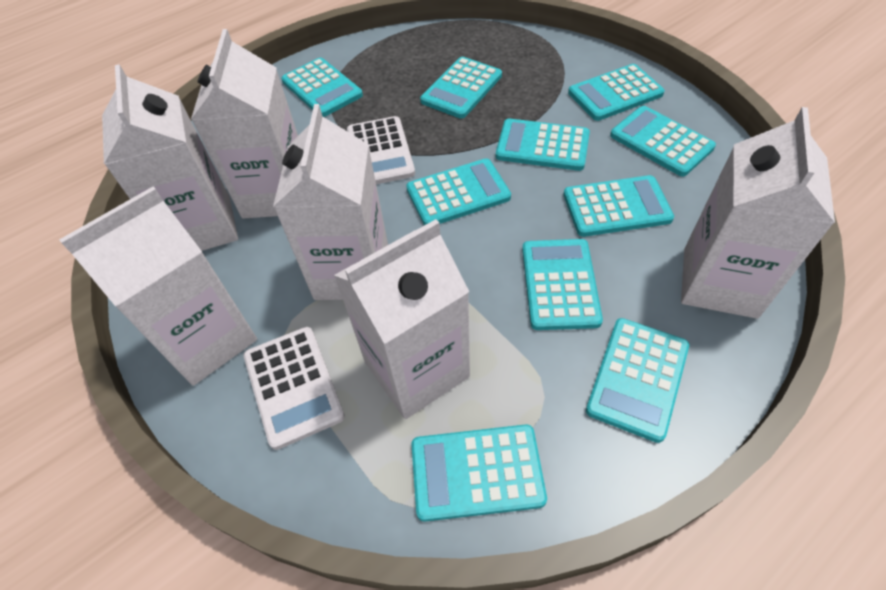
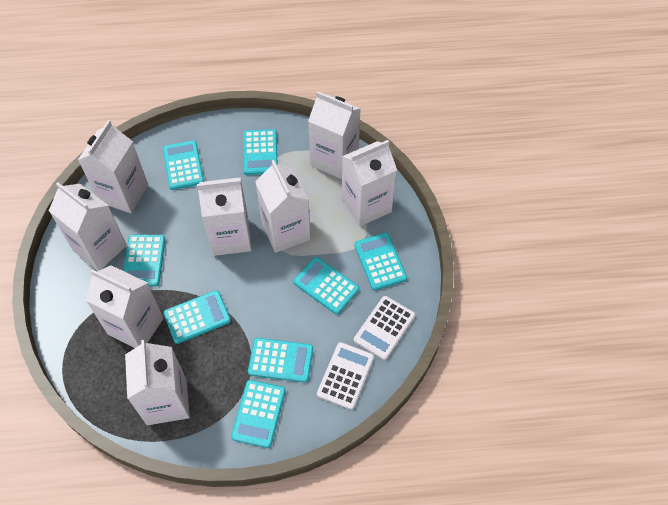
turquoise calculator: 10 -> 8
white carton: 6 -> 8

